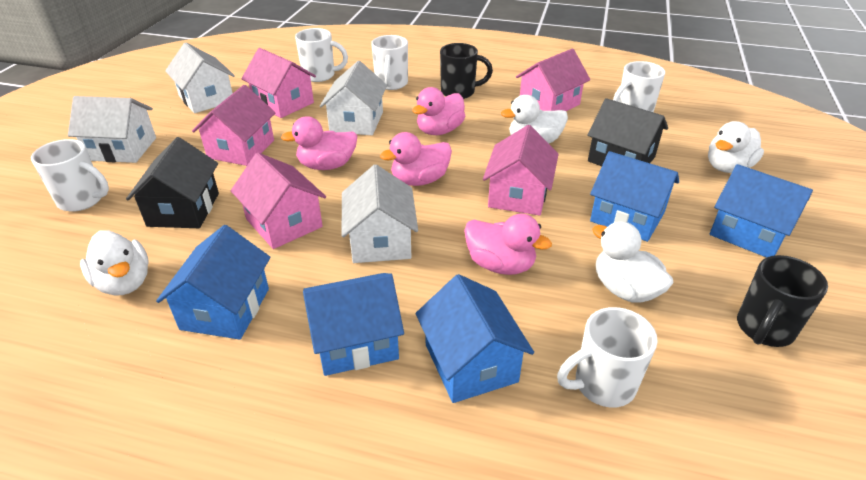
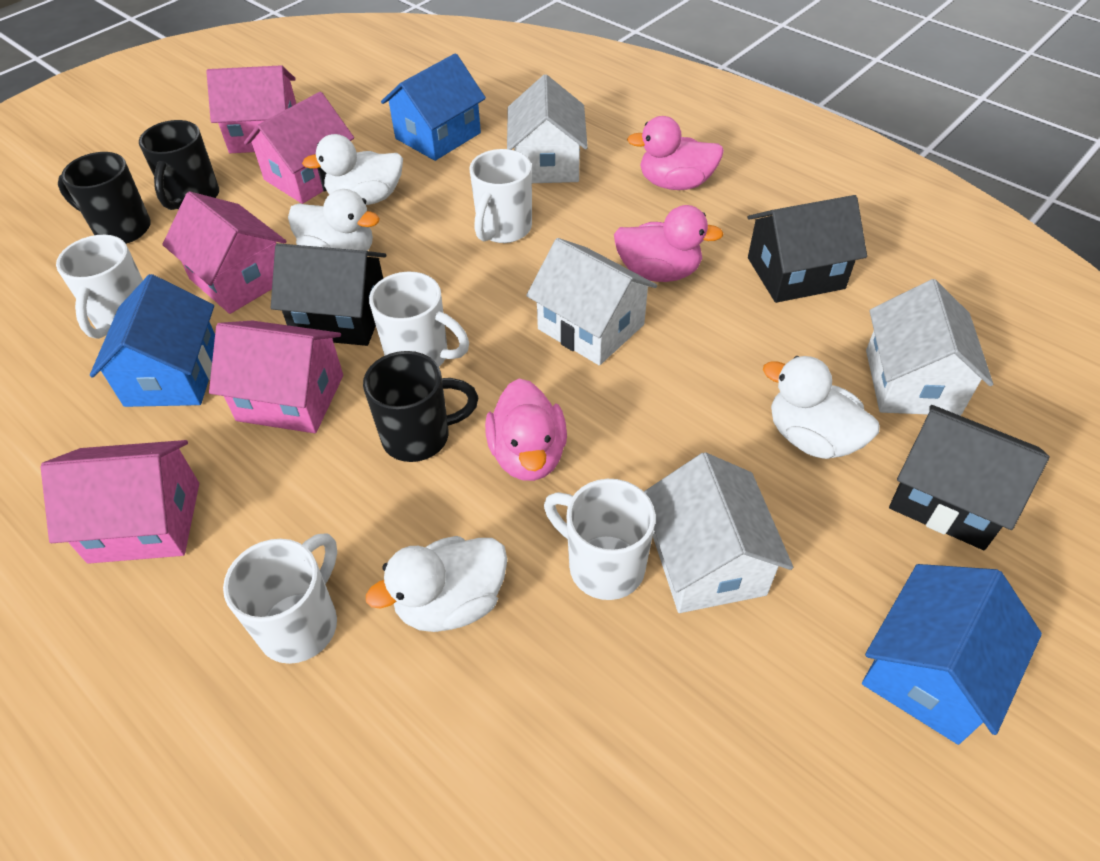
black house: 2 -> 3
black mug: 2 -> 3
blue house: 5 -> 3
pink duck: 4 -> 3

